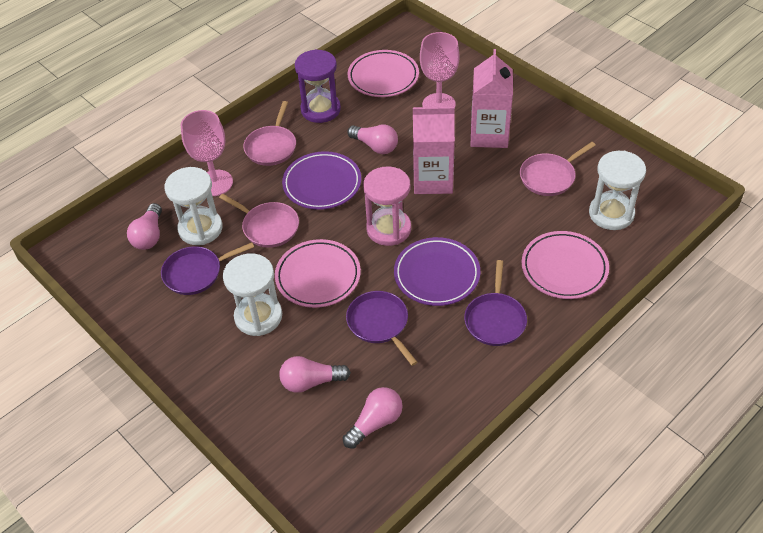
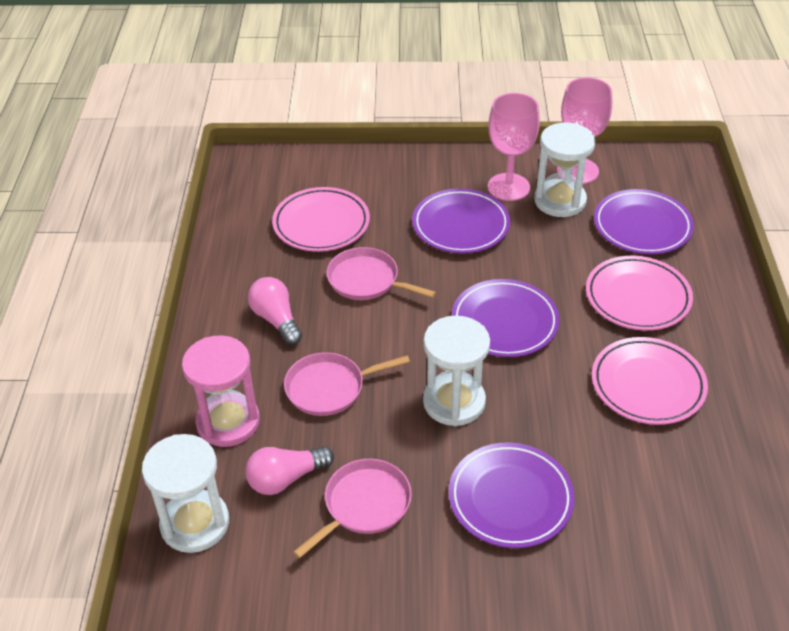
pink carton: 2 -> 0
pink light bulb: 4 -> 2
purple hourglass: 1 -> 0
purple pan: 3 -> 0
purple plate: 2 -> 4

